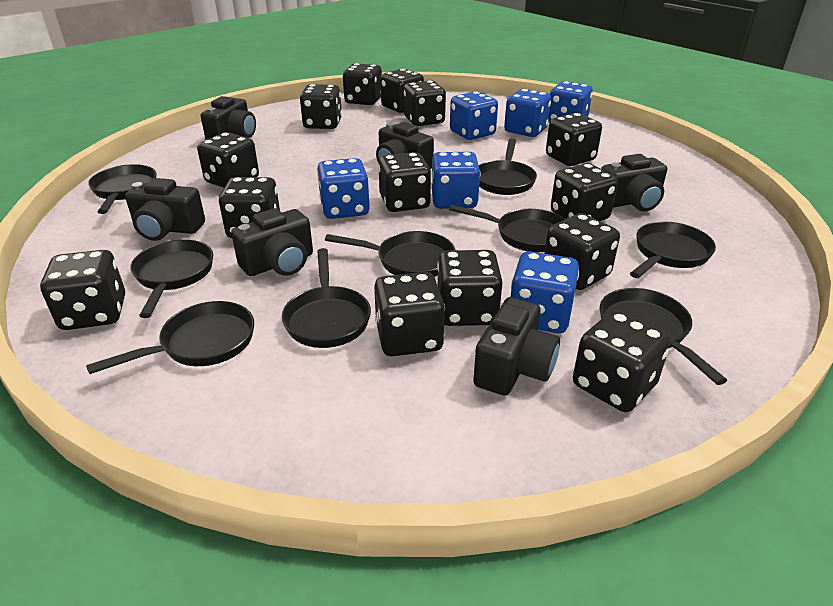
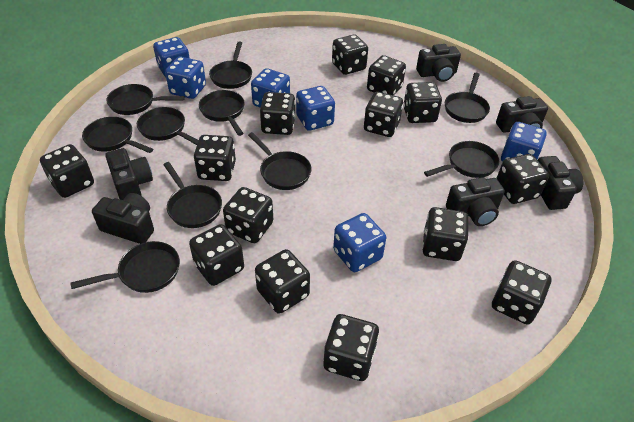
black pan: 9 -> 10

